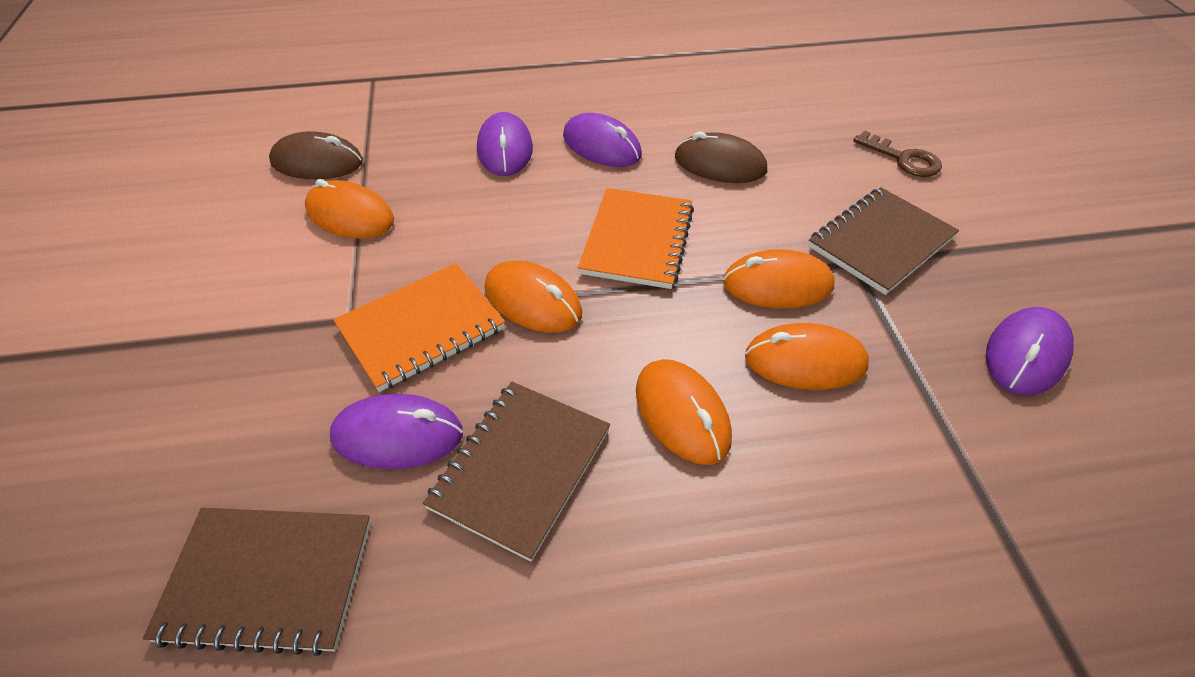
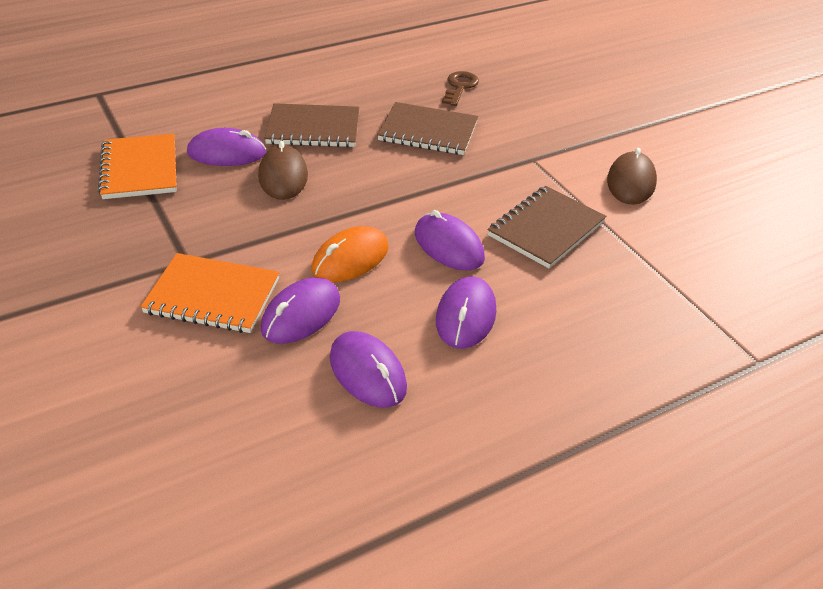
orange mouse: 5 -> 1
purple mouse: 4 -> 5

